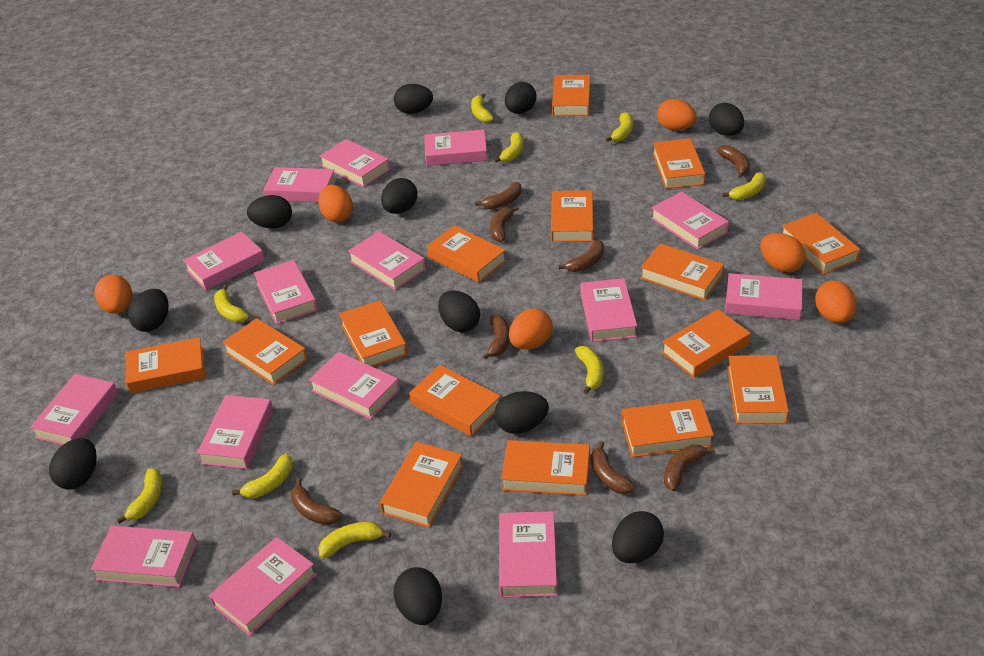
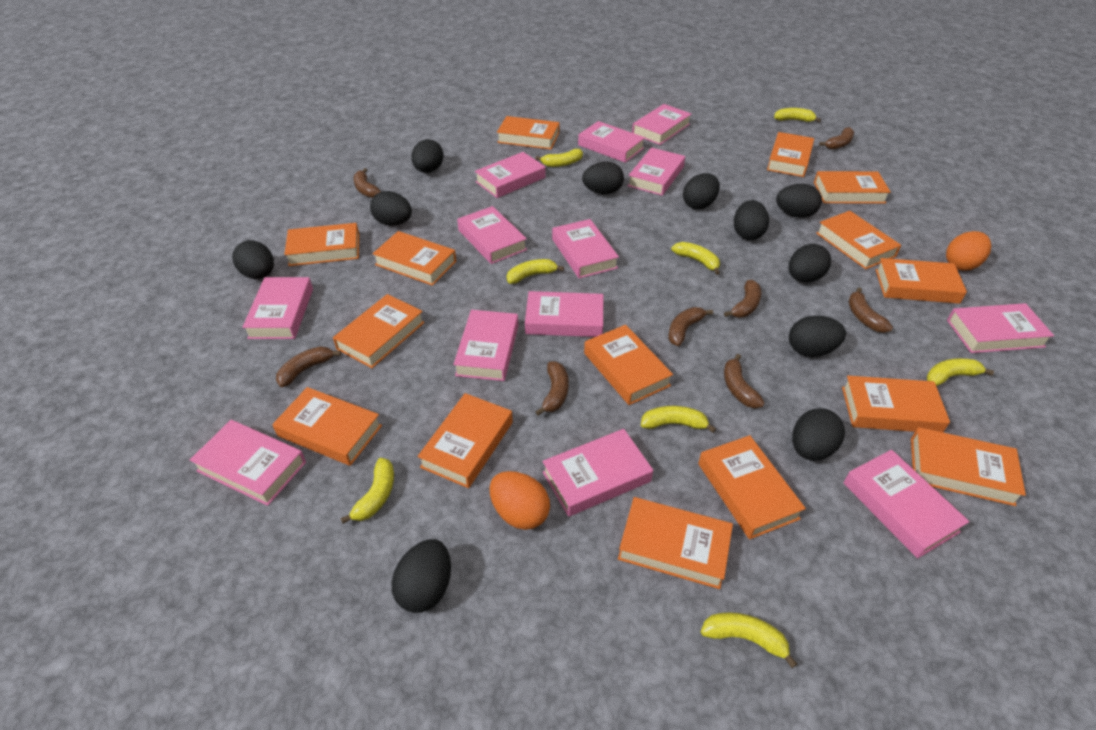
orange egg: 6 -> 2
pink book: 15 -> 13
yellow banana: 9 -> 8

